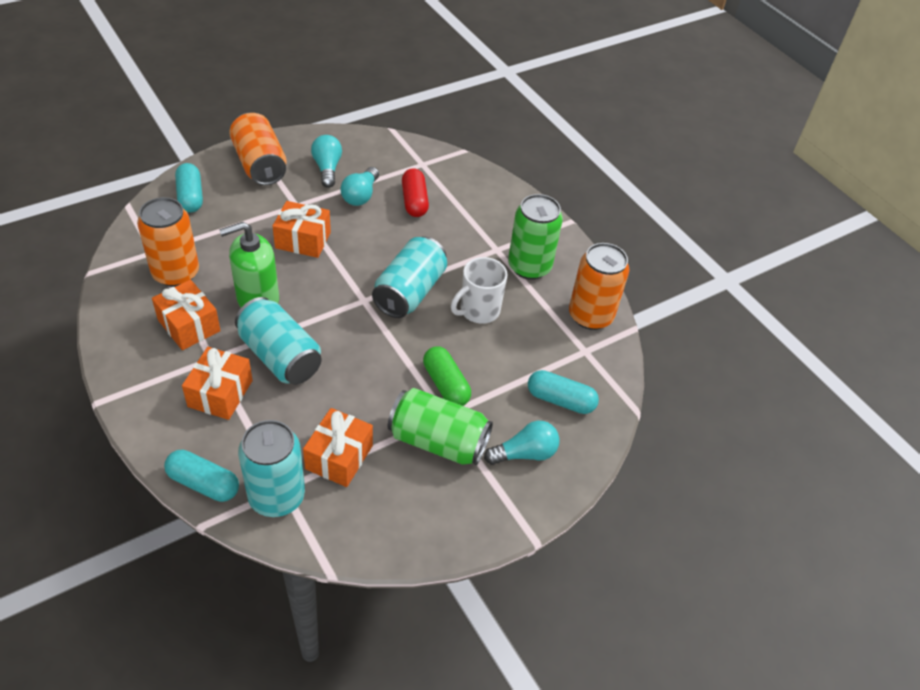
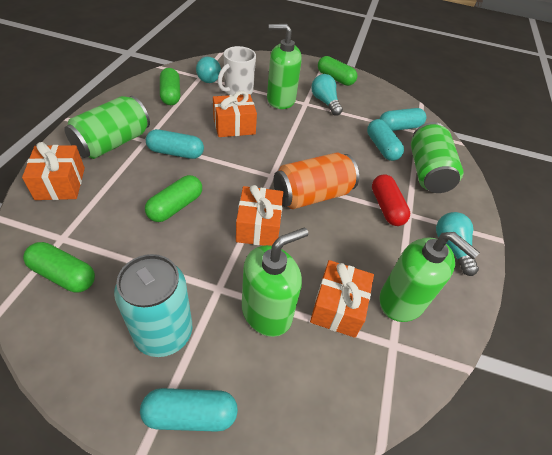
green capsule: 1 -> 4
green soap dispenser: 1 -> 3
orange can: 3 -> 1
turquoise can: 3 -> 1
turquoise capsule: 3 -> 4

